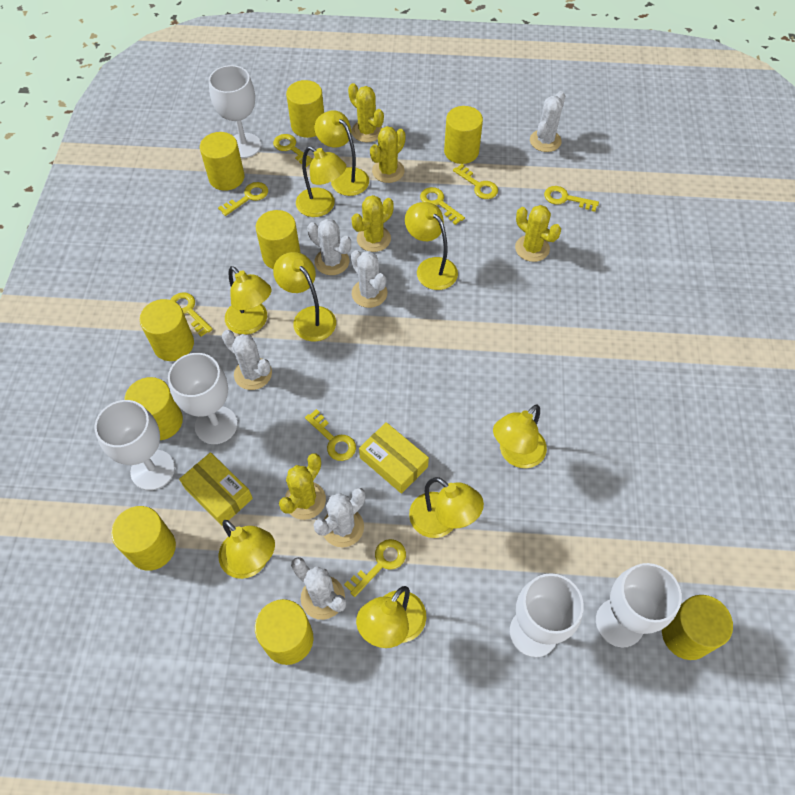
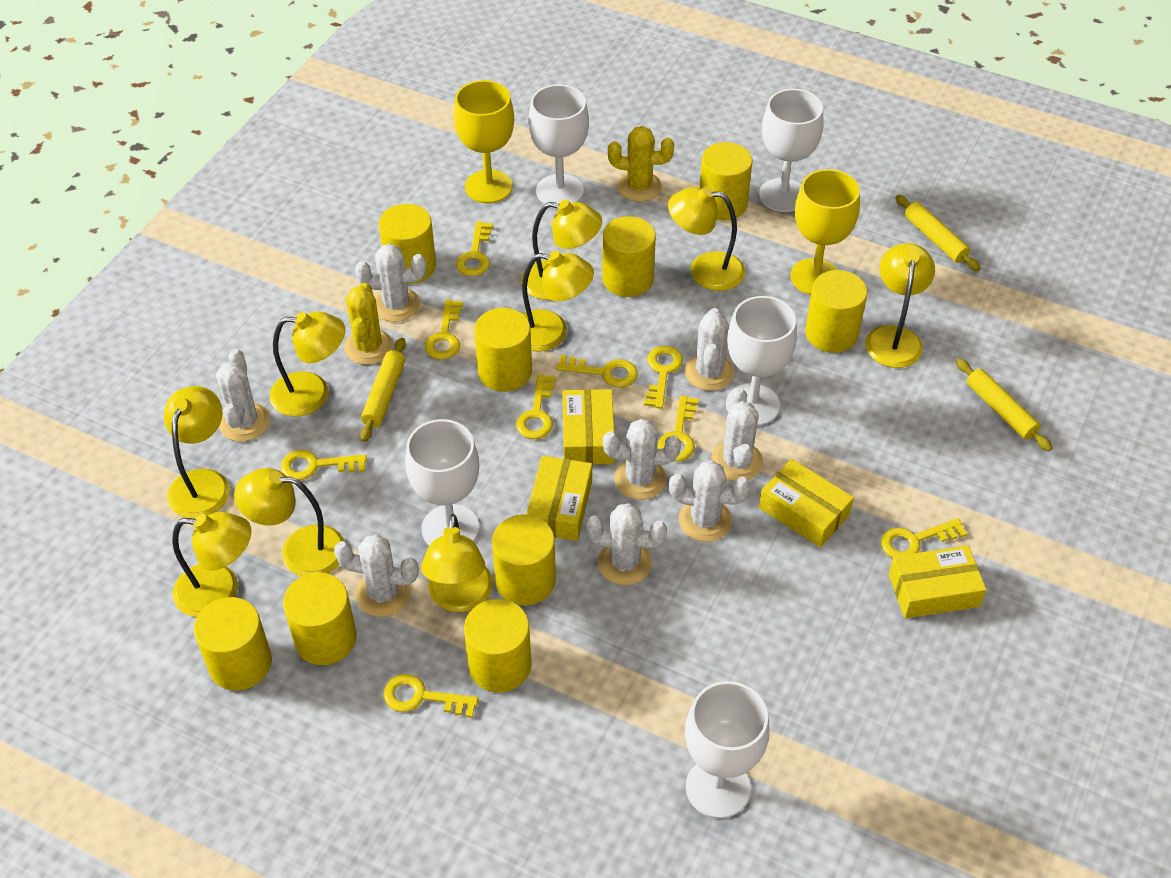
white cactus: 6 -> 8
yellow box: 2 -> 4
yellow cactus: 5 -> 2
yellow goblet: 0 -> 2
yellow key: 8 -> 9
yellow rolling pin: 0 -> 3

